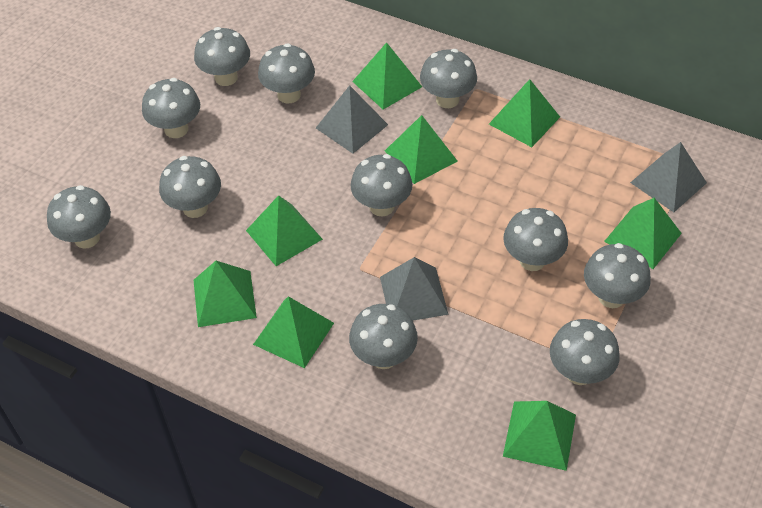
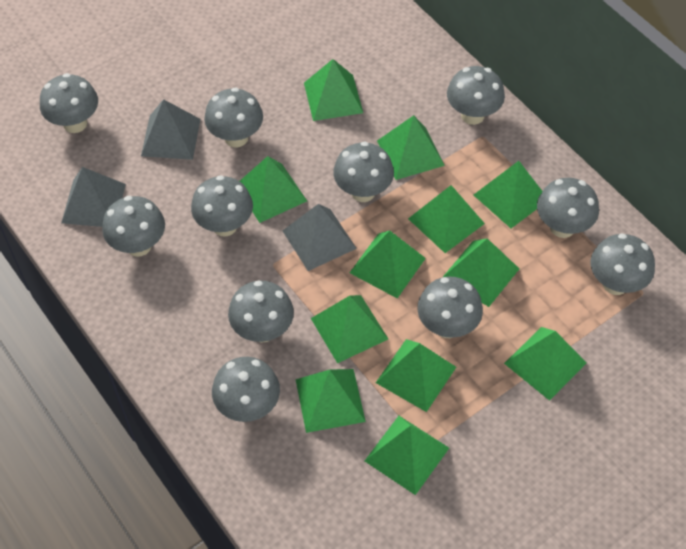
green pyramid: 8 -> 12

